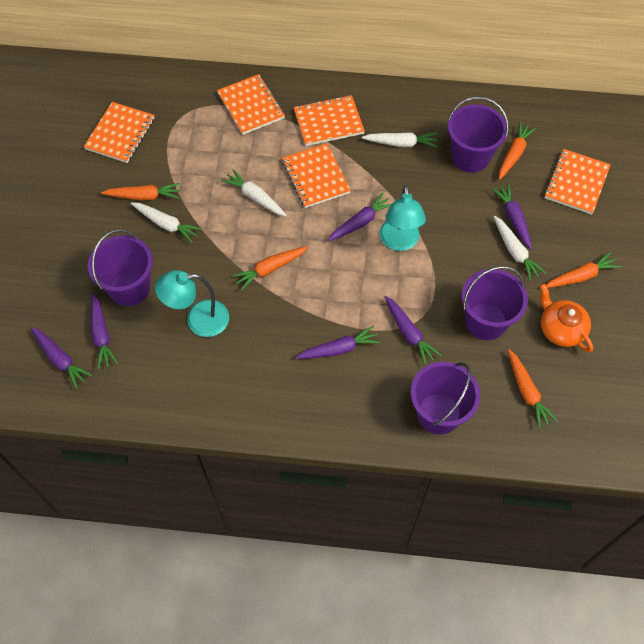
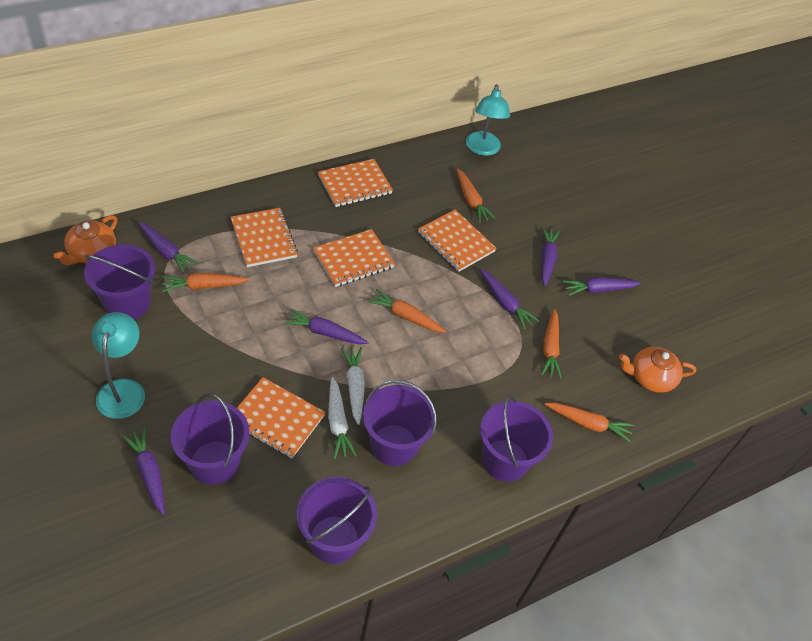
orange teapot: 1 -> 2
purple bucket: 4 -> 5
white carrot: 4 -> 2

